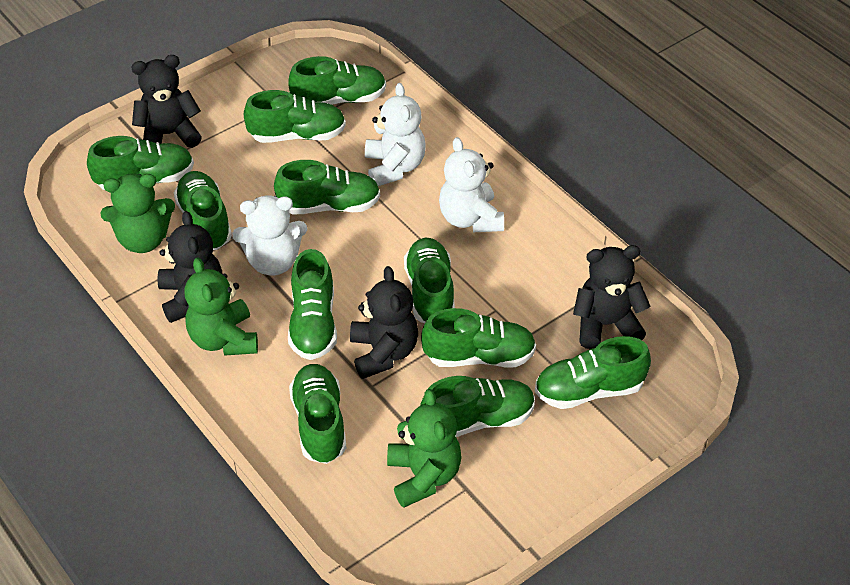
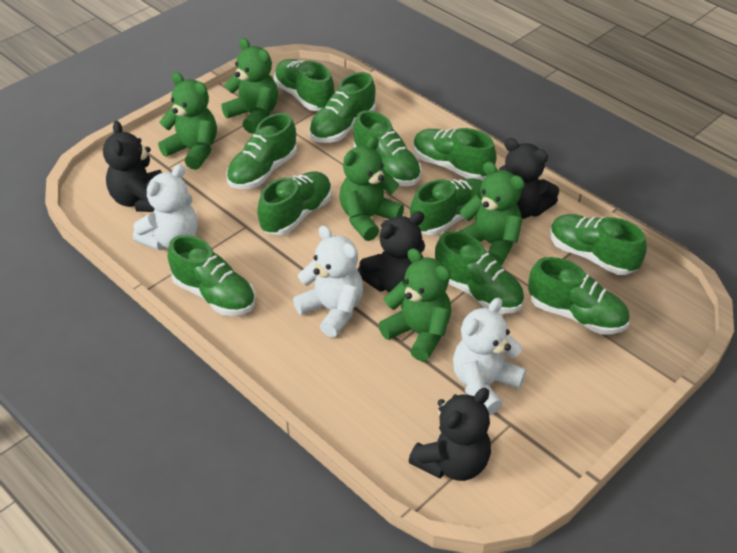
green teddy bear: 3 -> 5

